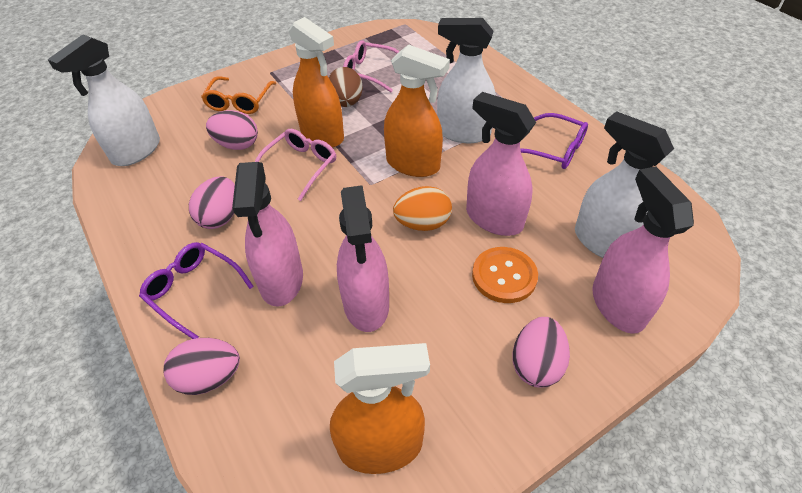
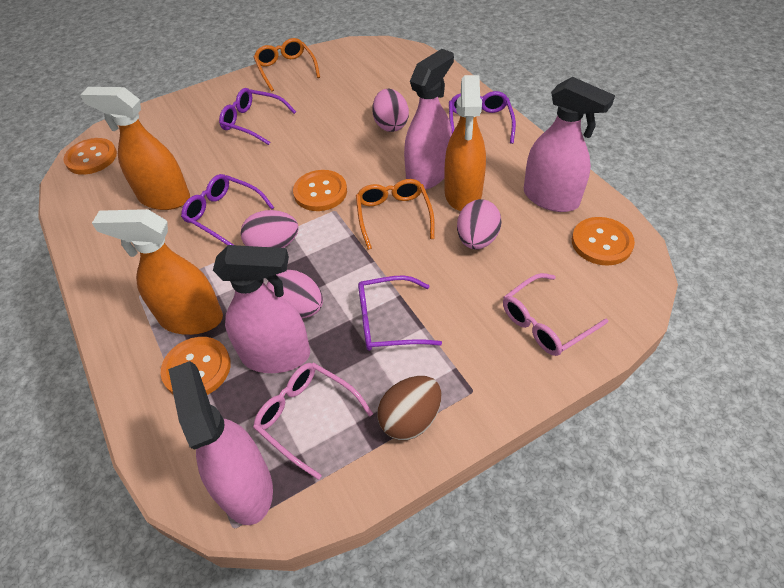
orange button: 1 -> 4
orange egg: 1 -> 0
orange glasses: 1 -> 2
purple glasses: 2 -> 4
white spray bottle: 3 -> 0

